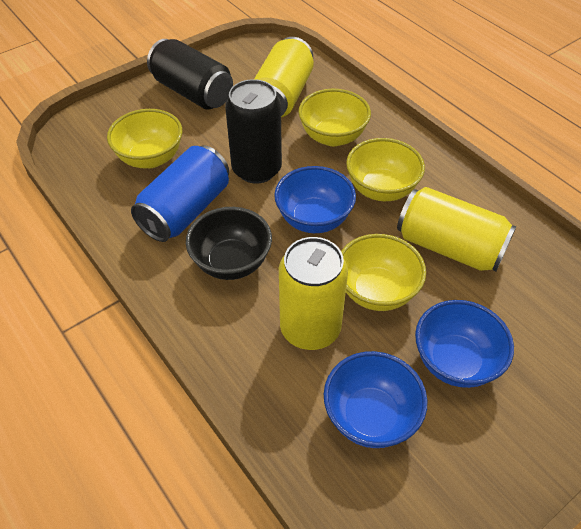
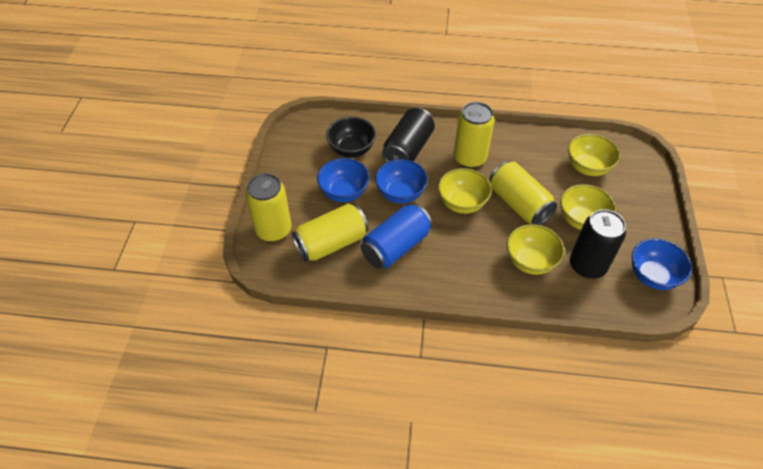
yellow can: 3 -> 4

